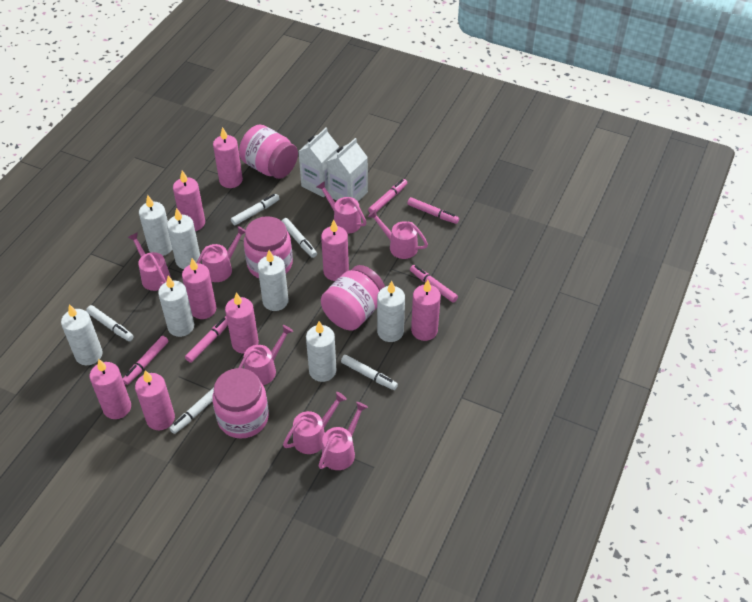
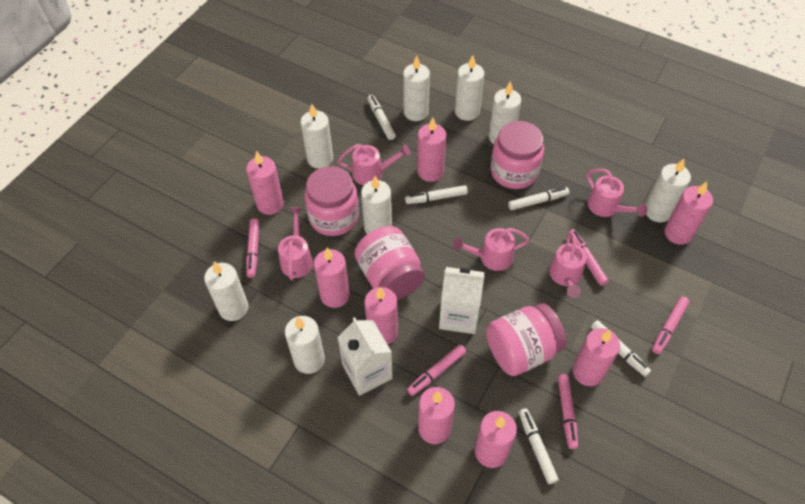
pink watering can: 7 -> 5
white candle: 7 -> 8

